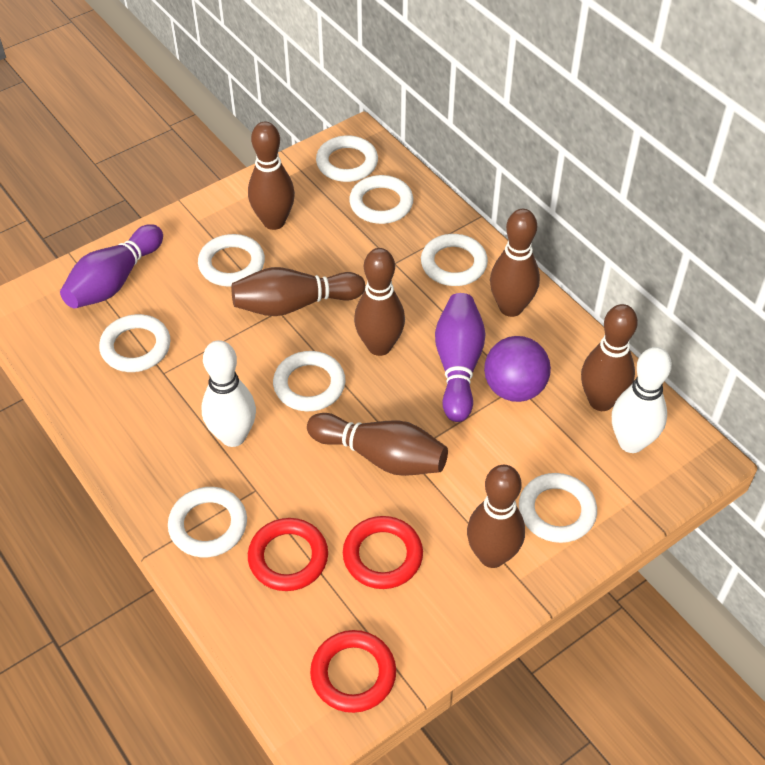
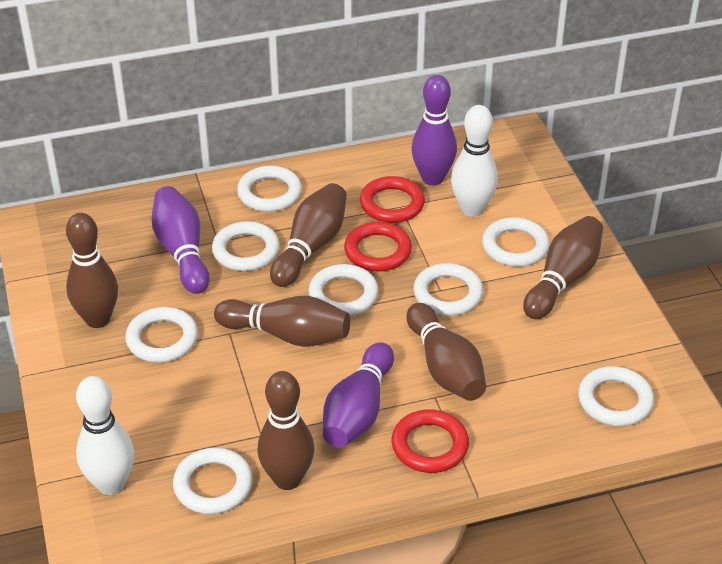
brown bowling pin: 7 -> 6
purple ball: 1 -> 0
purple bowling pin: 2 -> 3

